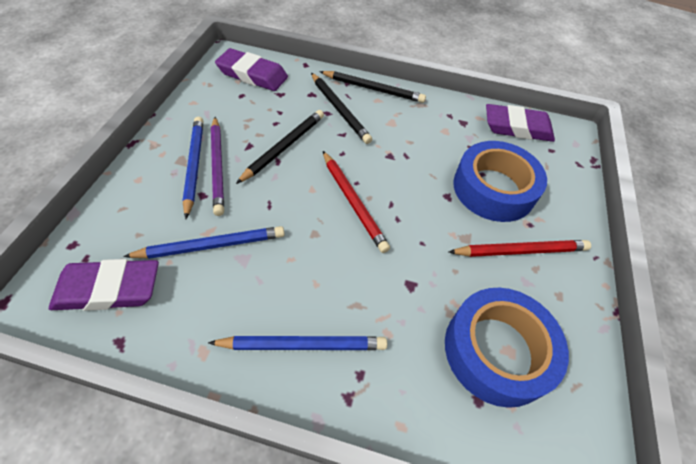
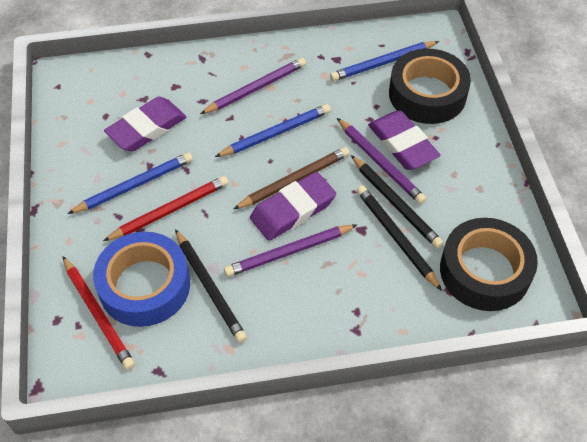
black tape: 0 -> 2
blue tape: 2 -> 1
brown pencil: 0 -> 1
purple pencil: 1 -> 3

